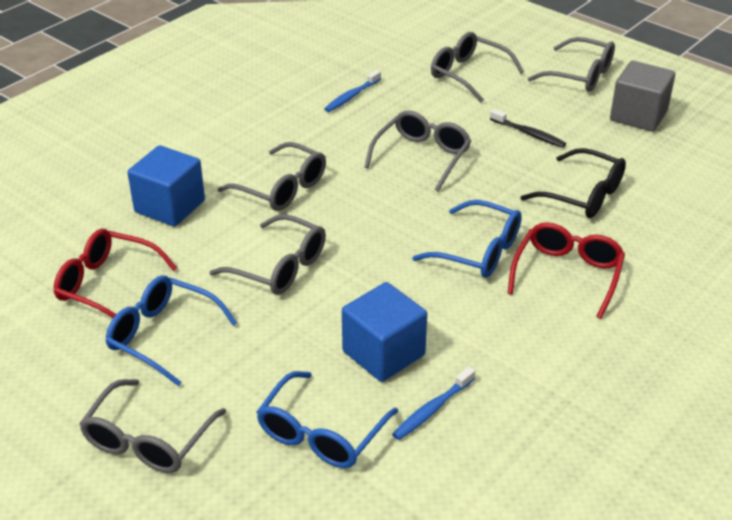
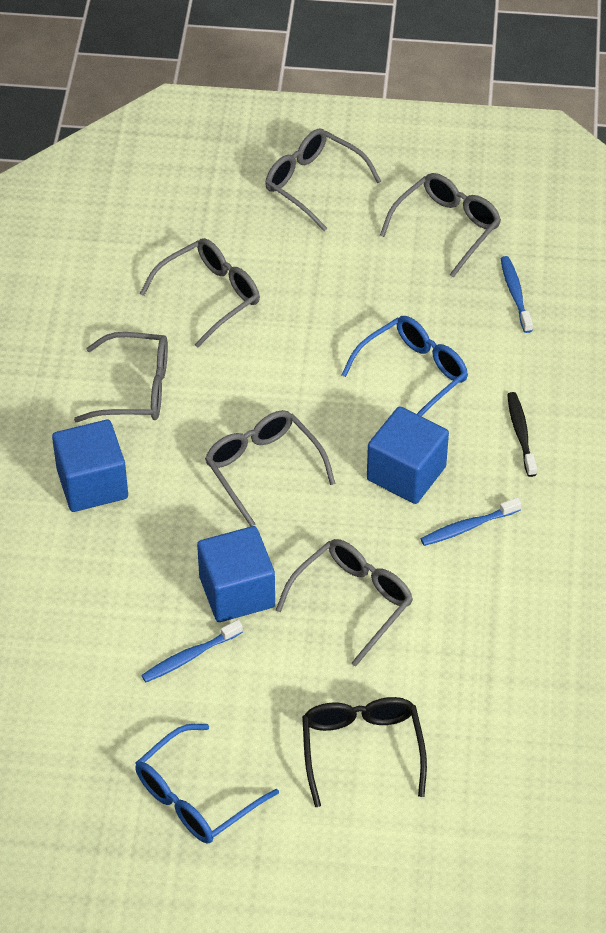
blue cube: 2 -> 3
blue glasses: 3 -> 2
blue toothbrush: 2 -> 3
grey cube: 1 -> 0
red glasses: 2 -> 0

